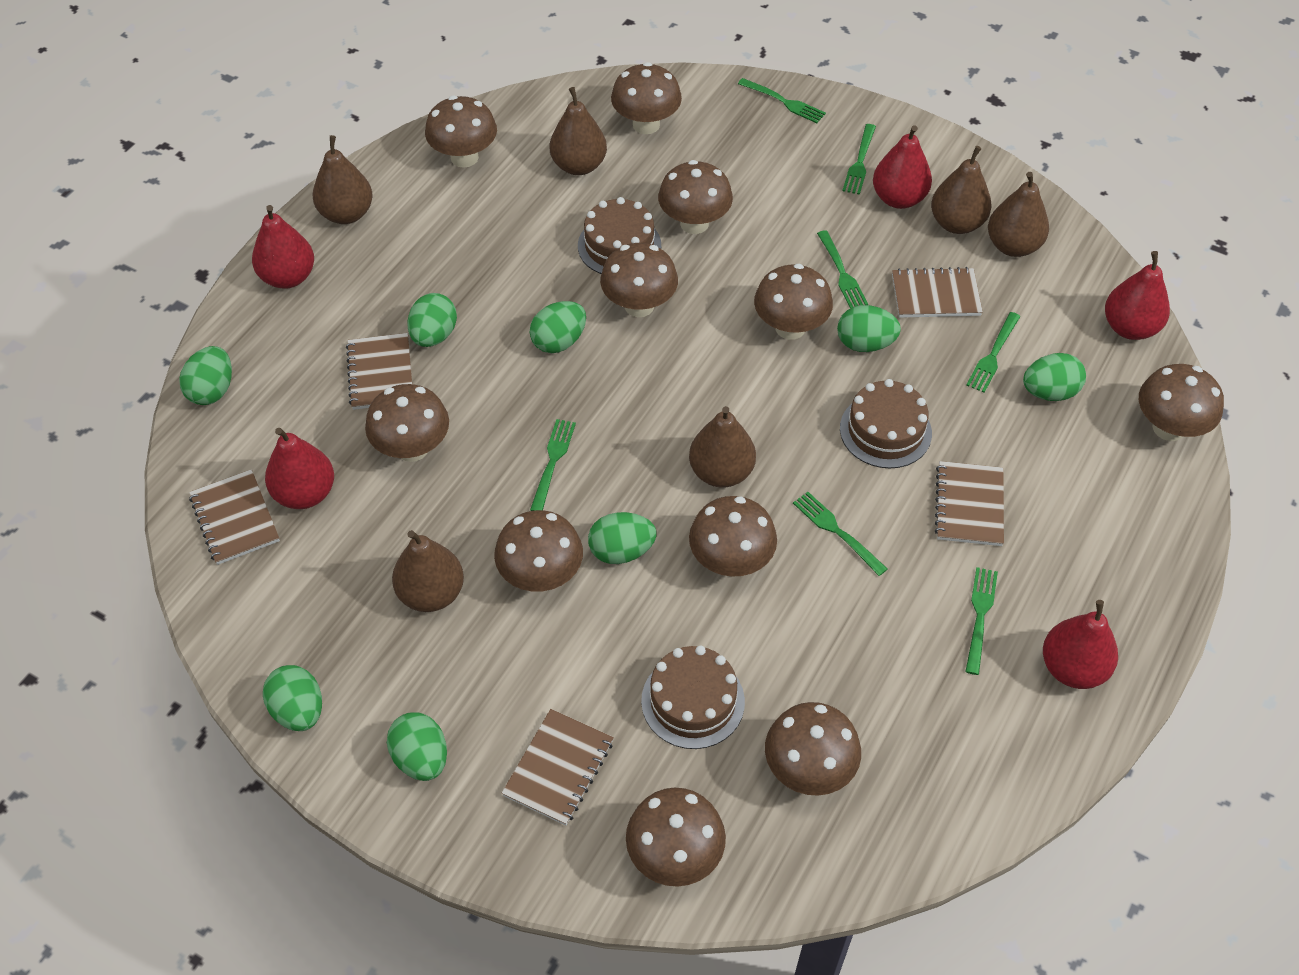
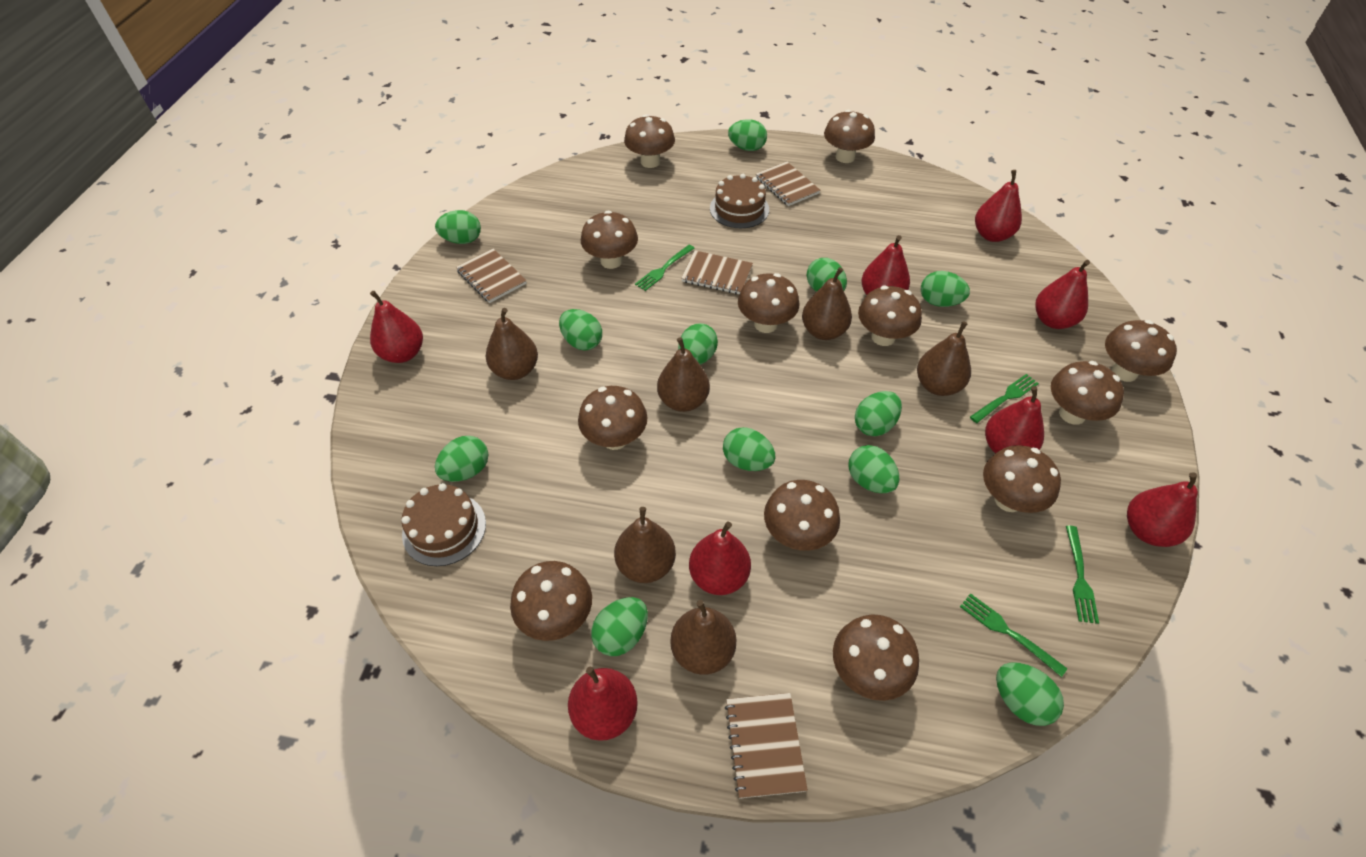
brown cake: 3 -> 2
brown mushroom: 11 -> 12
brown notebook: 5 -> 4
green egg: 8 -> 12
green fork: 7 -> 4
red pear: 5 -> 8

